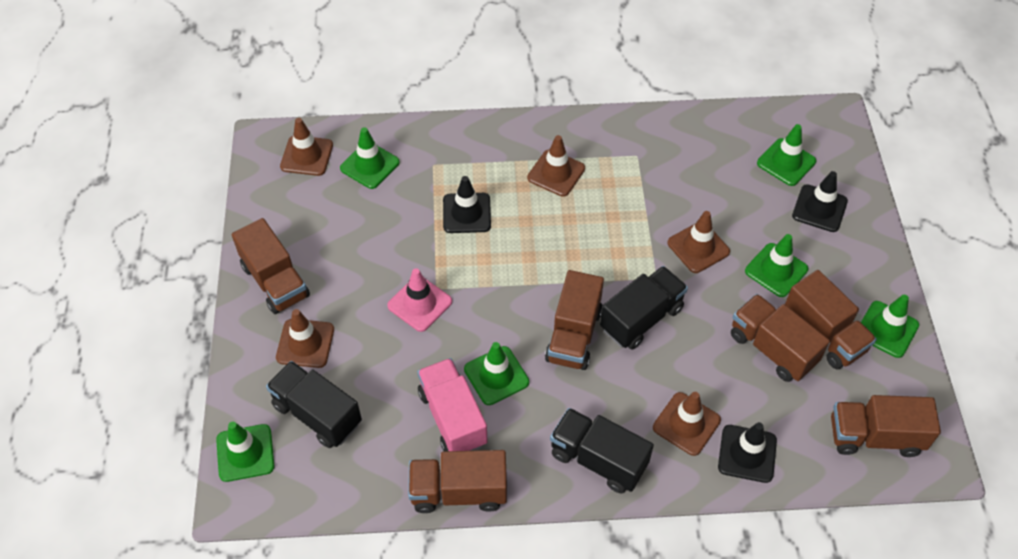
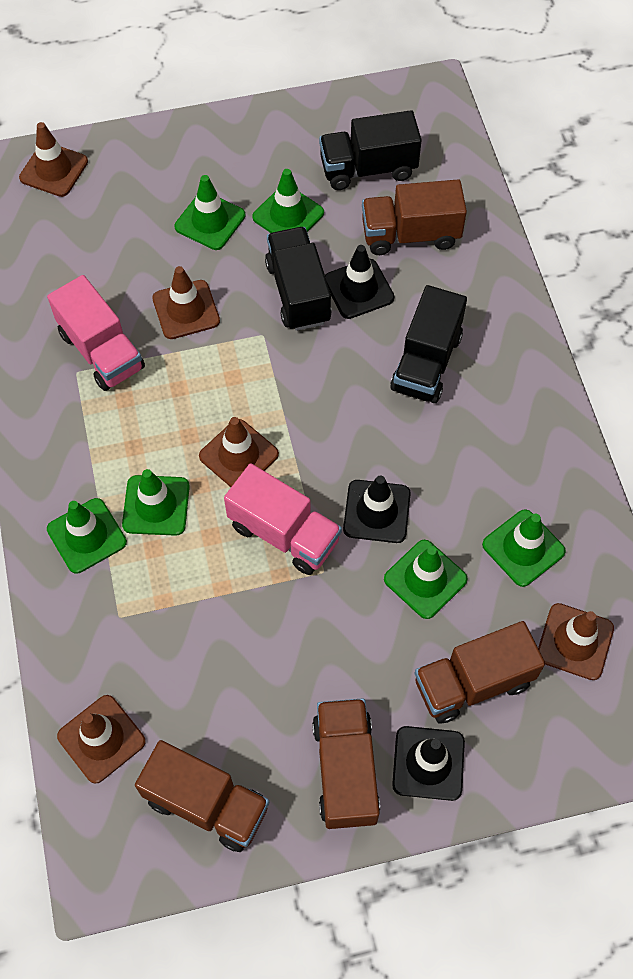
brown truck: 6 -> 4
pink traffic cone: 1 -> 0
pink truck: 1 -> 2

